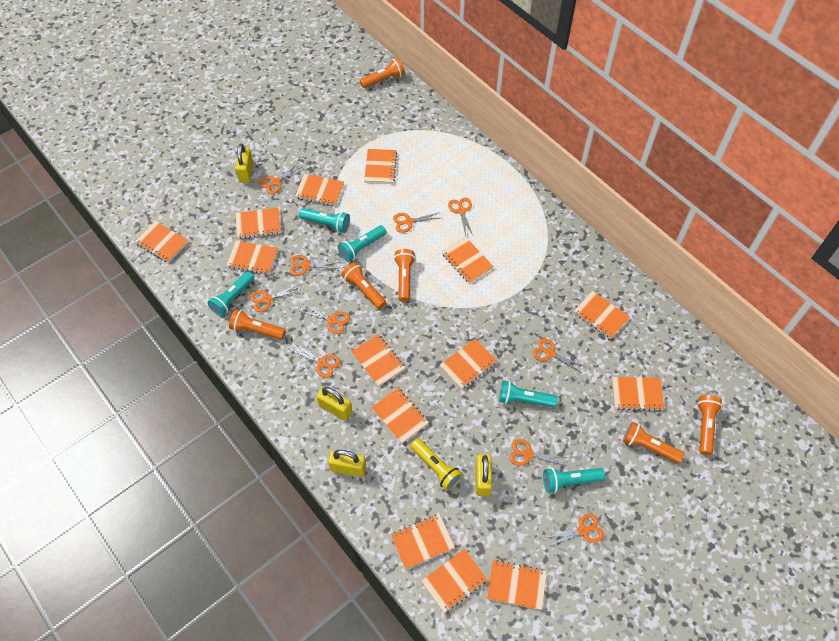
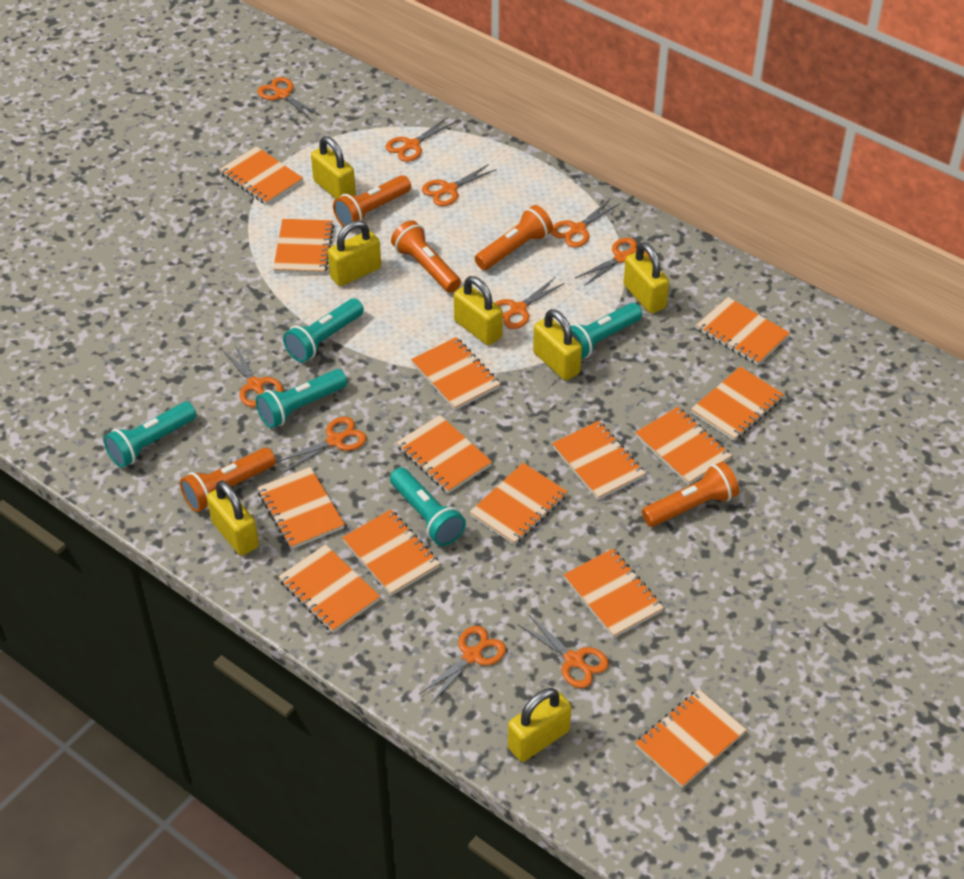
orange flashlight: 6 -> 5
yellow flashlight: 1 -> 0
yellow padlock: 4 -> 7

